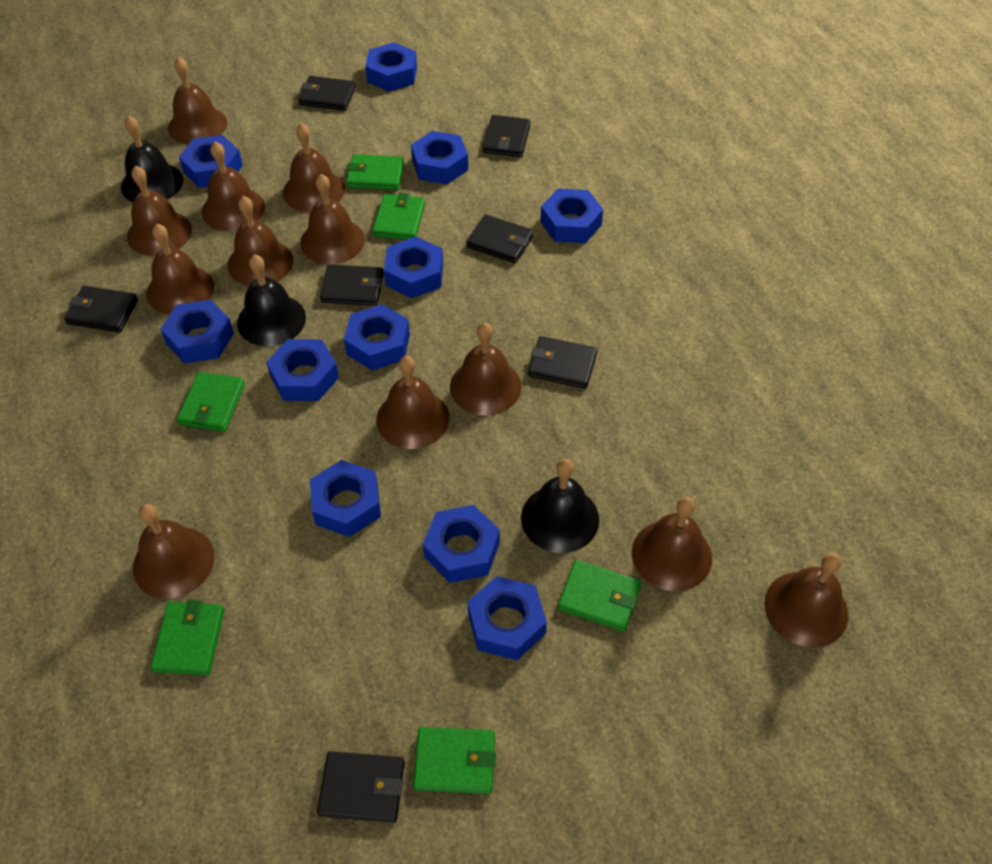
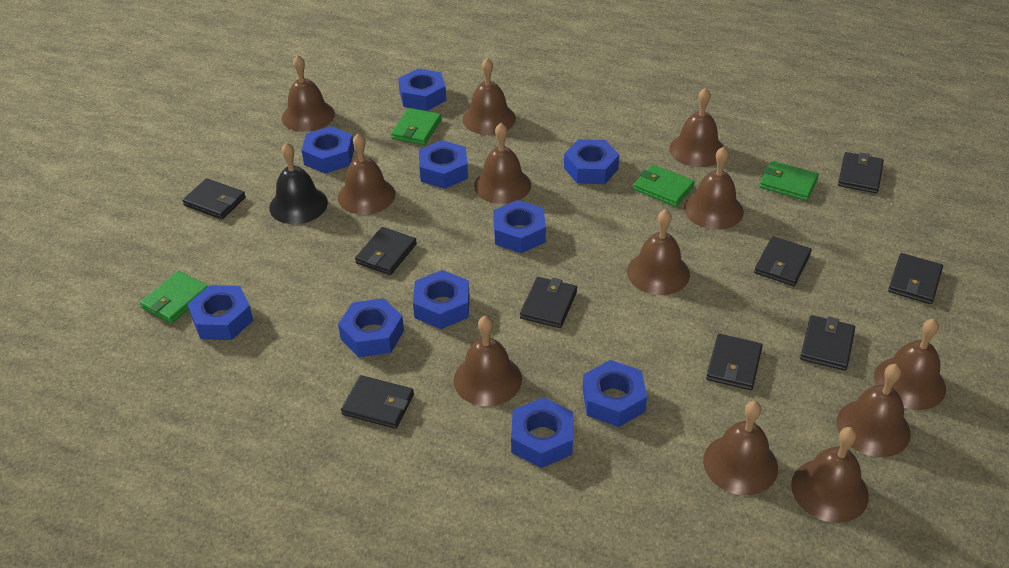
black bell: 3 -> 1
black wallet: 7 -> 9
blue nut: 11 -> 10
green wallet: 6 -> 4

